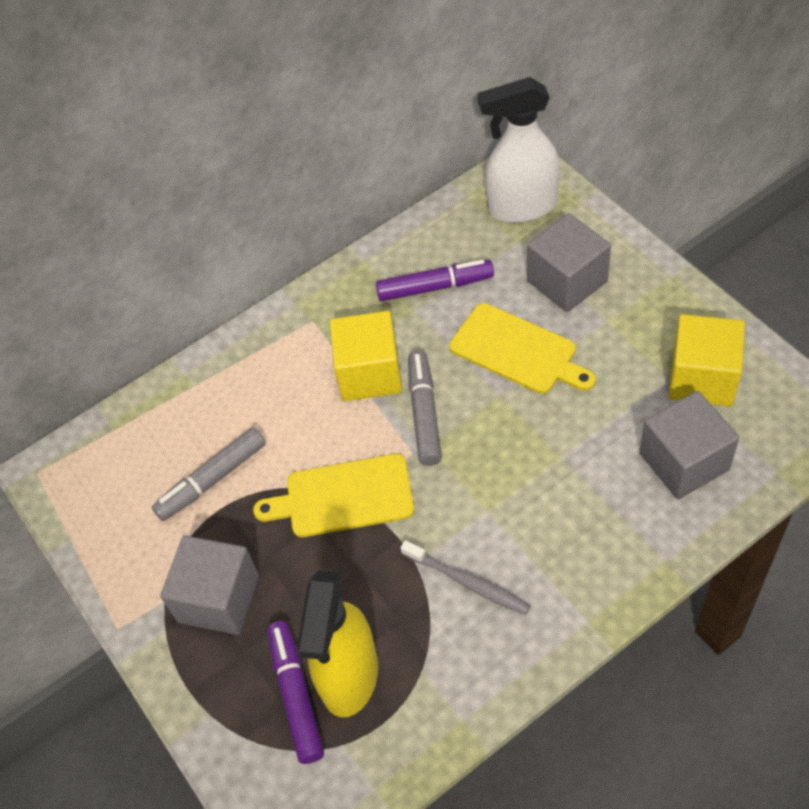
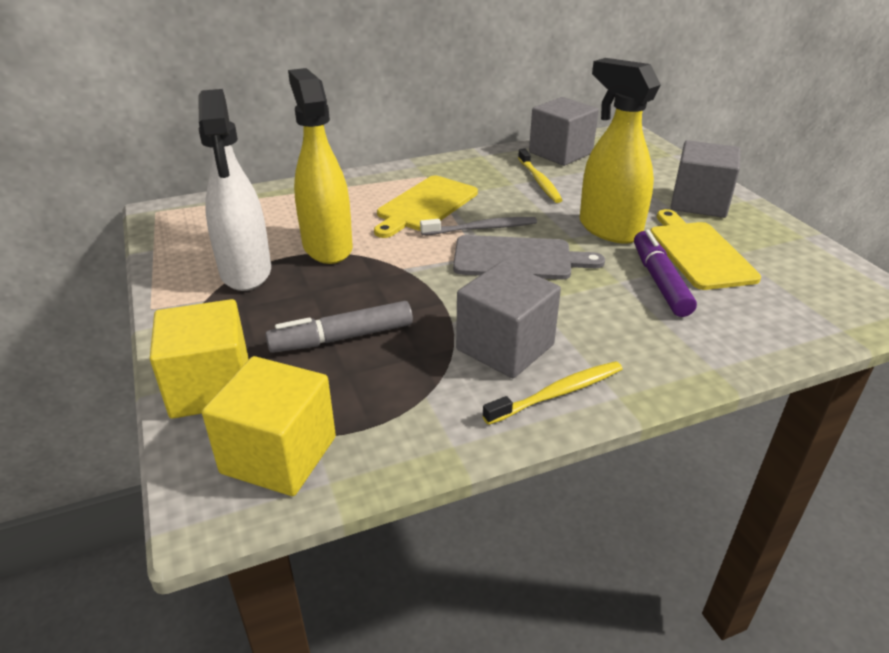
grey cutting board: 0 -> 1
grey marker: 2 -> 1
purple marker: 2 -> 1
yellow spray bottle: 1 -> 2
yellow toothbrush: 0 -> 2

